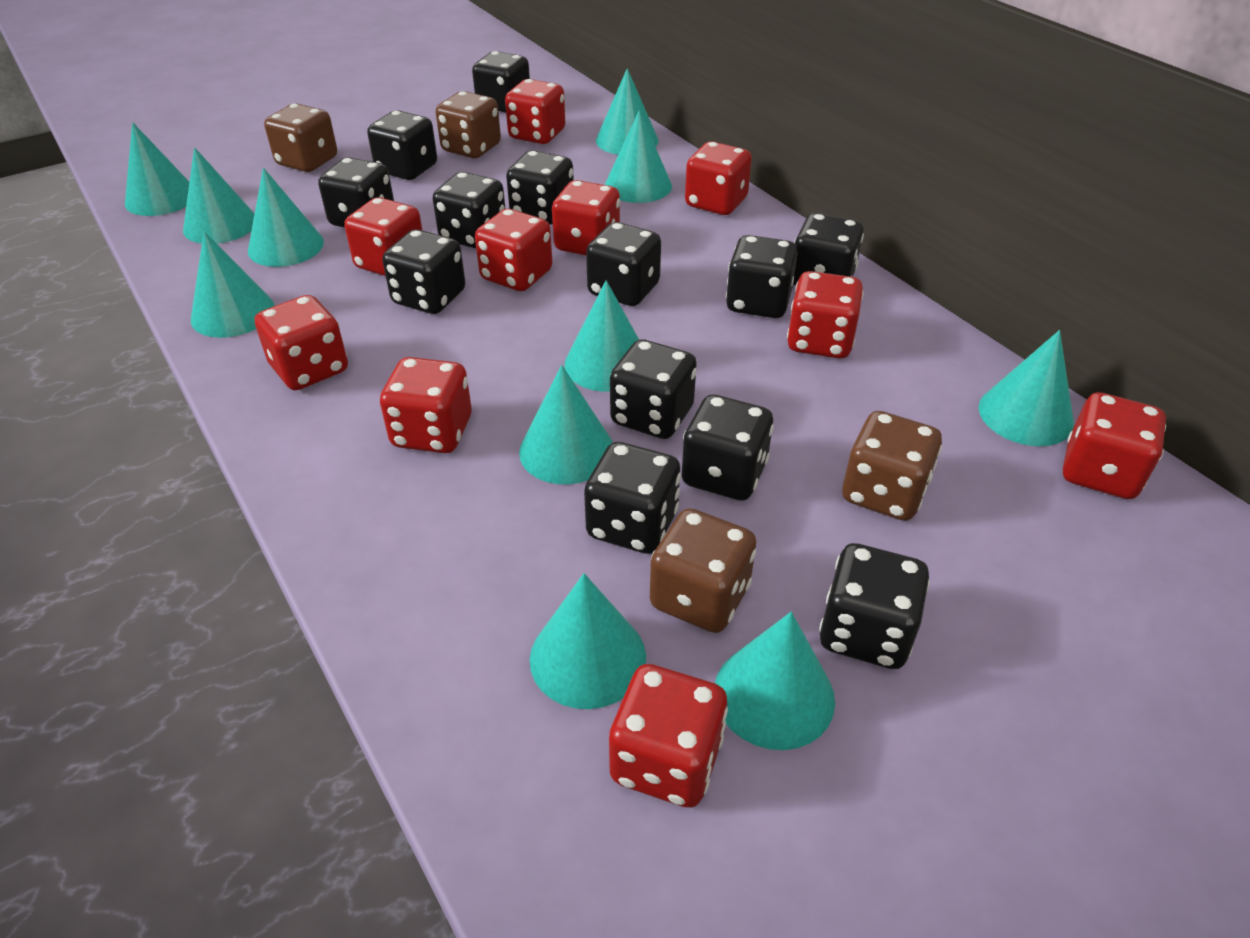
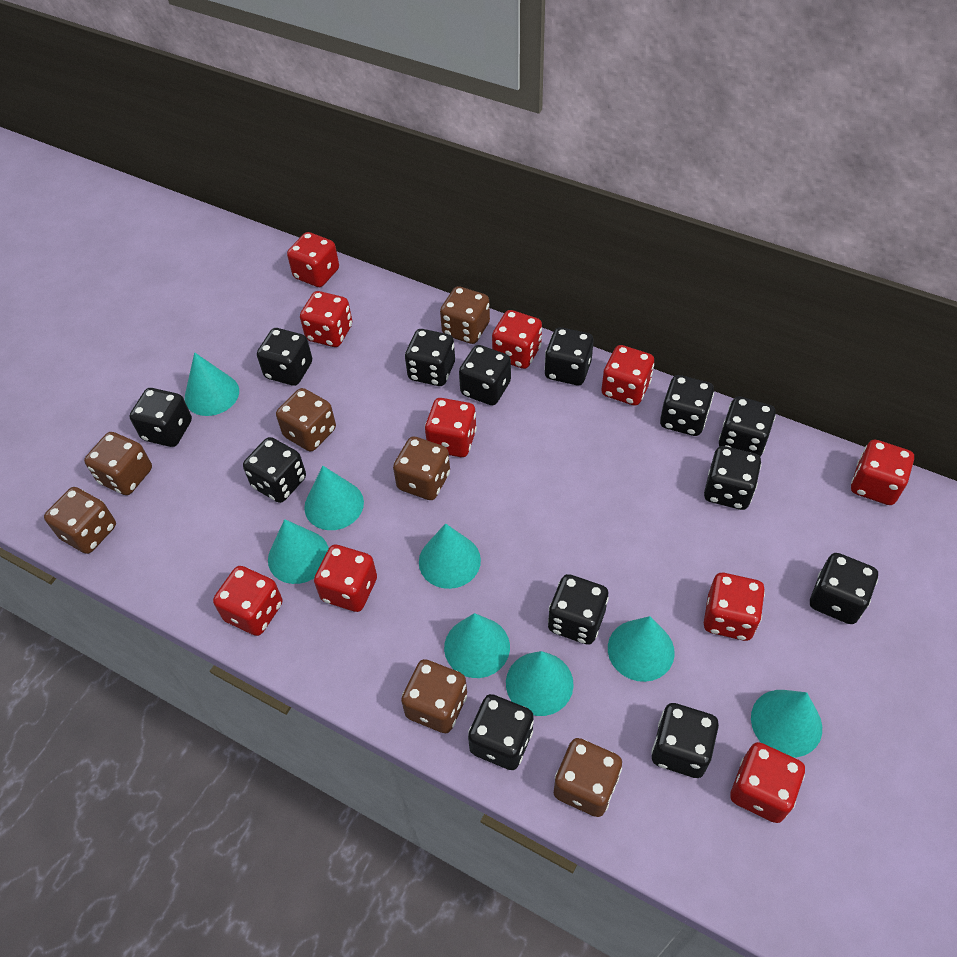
brown dice: 4 -> 7
turquoise cone: 11 -> 8

